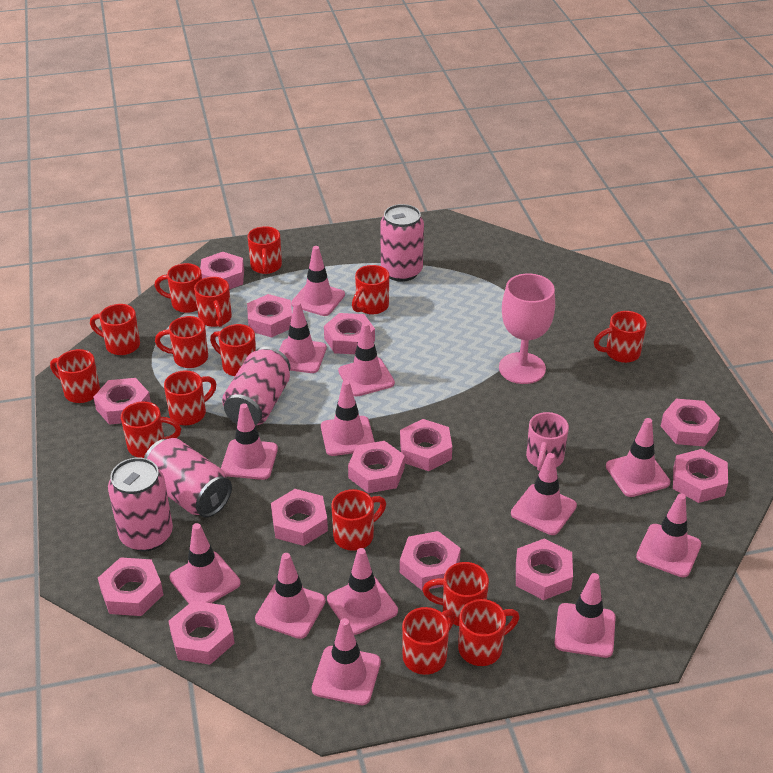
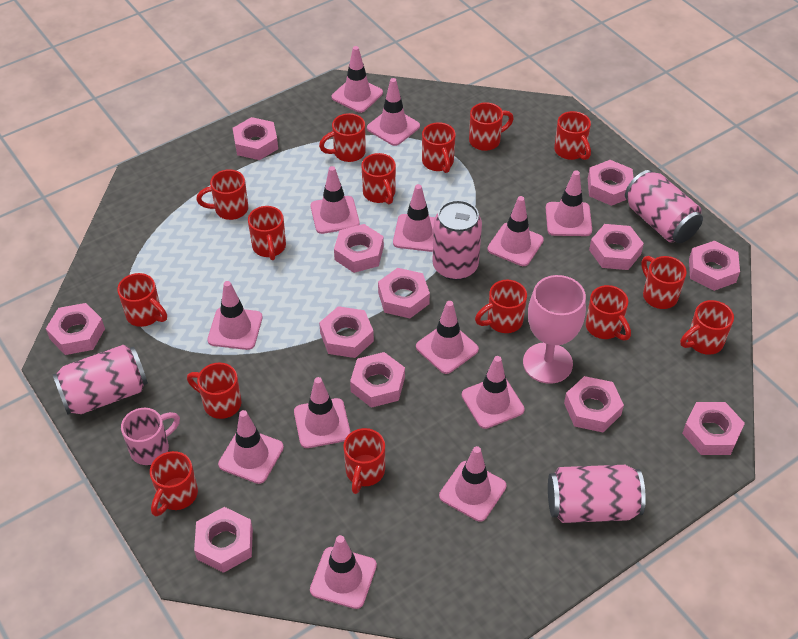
pink nut: 13 -> 12

